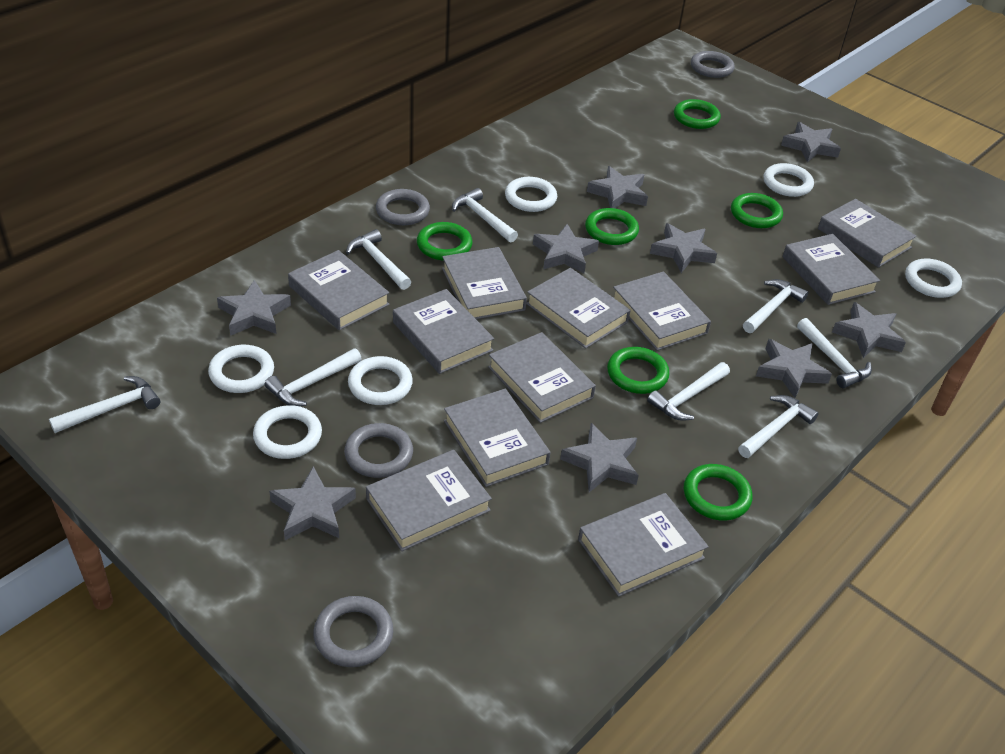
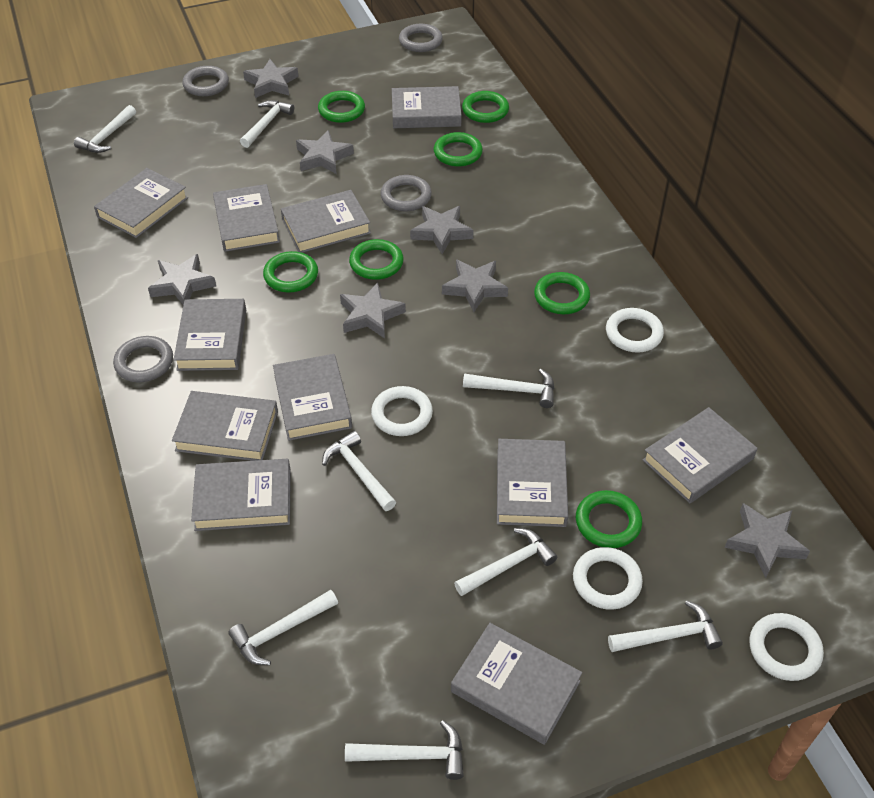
green ring: 6 -> 7
grey star: 9 -> 7
white ring: 6 -> 4

